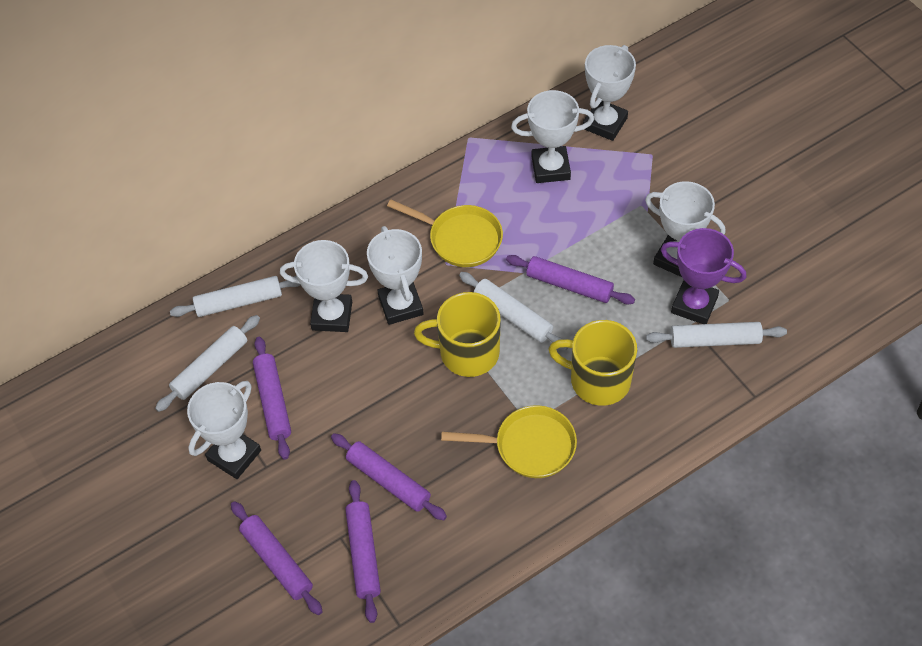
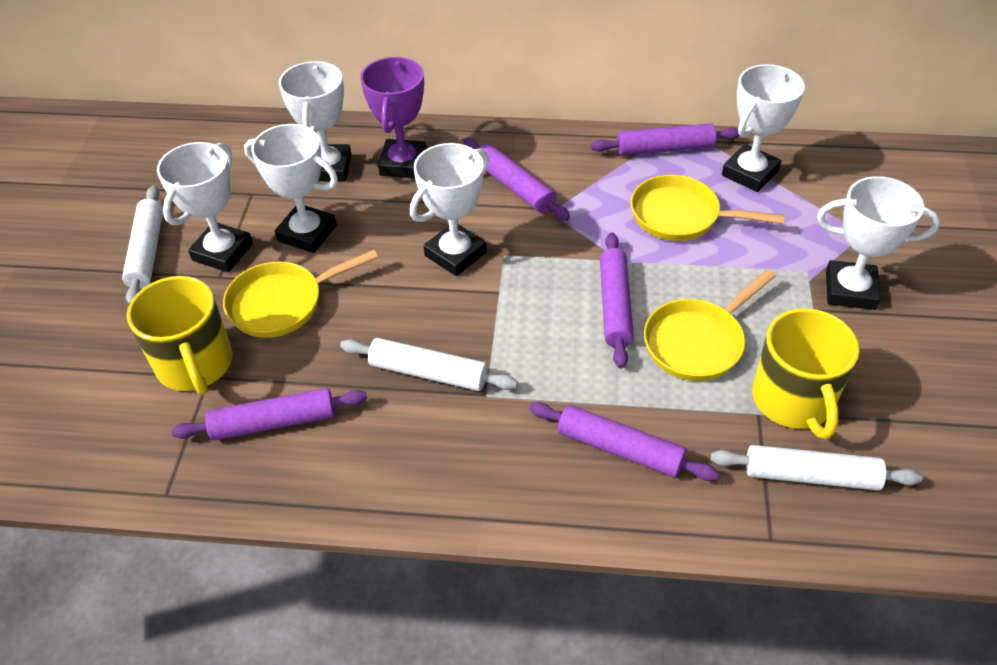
white rolling pin: 4 -> 3
yellow pan: 2 -> 3

